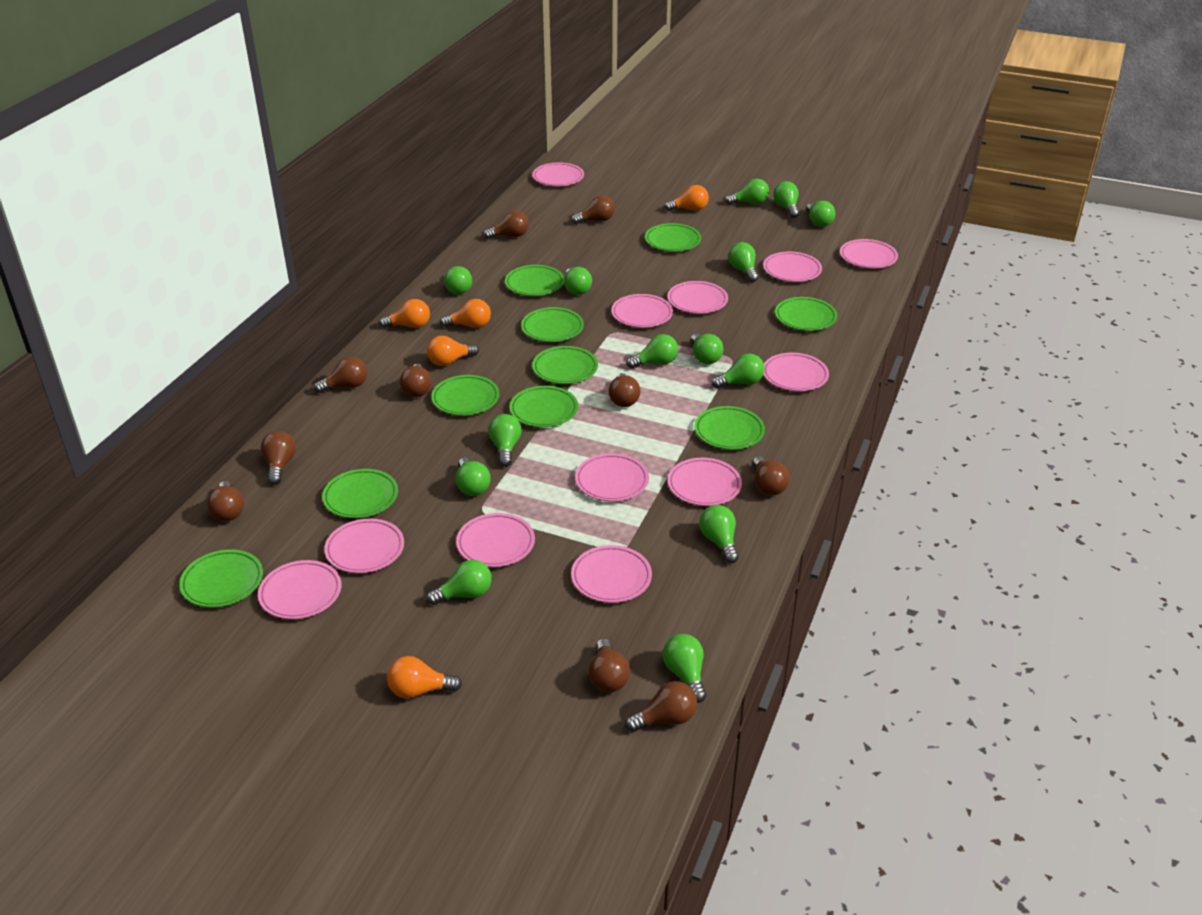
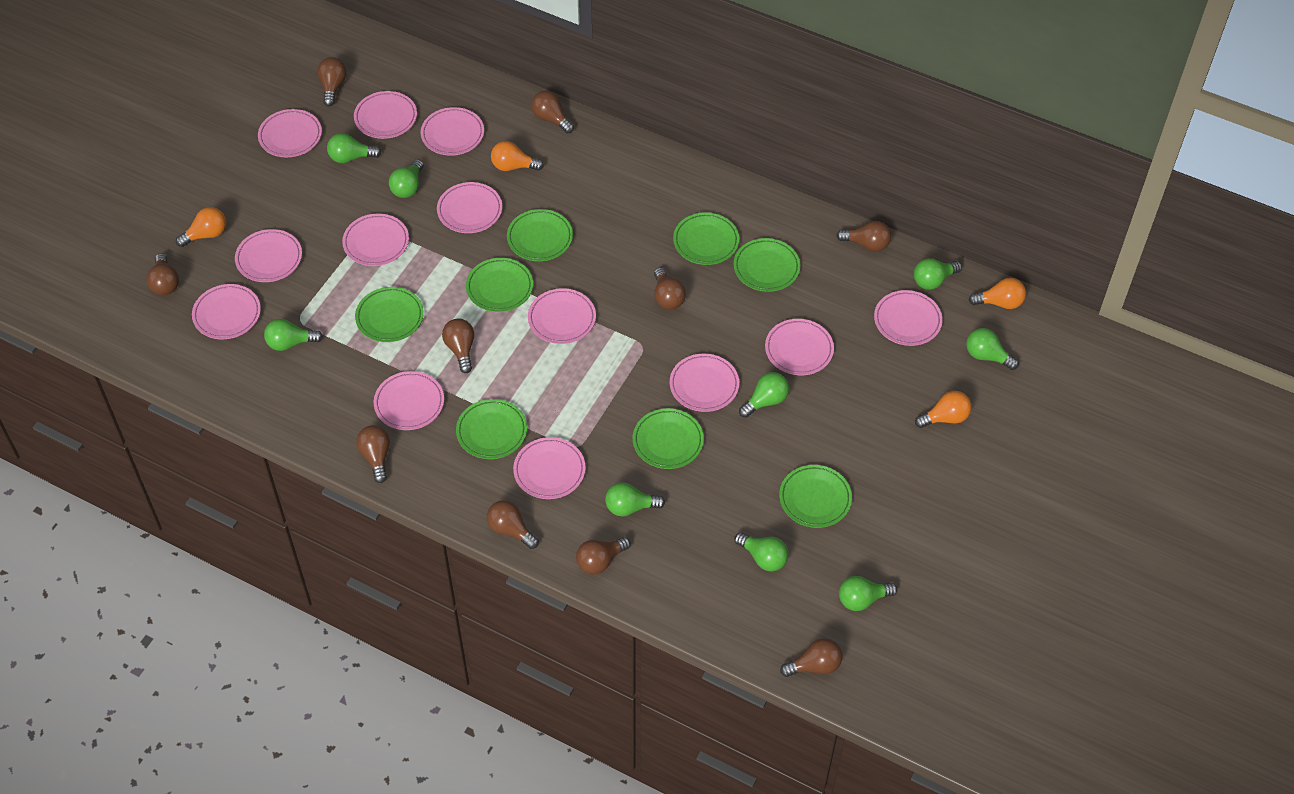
green light bulb: 14 -> 9
green plate: 10 -> 8
orange light bulb: 5 -> 4
pink plate: 12 -> 13

